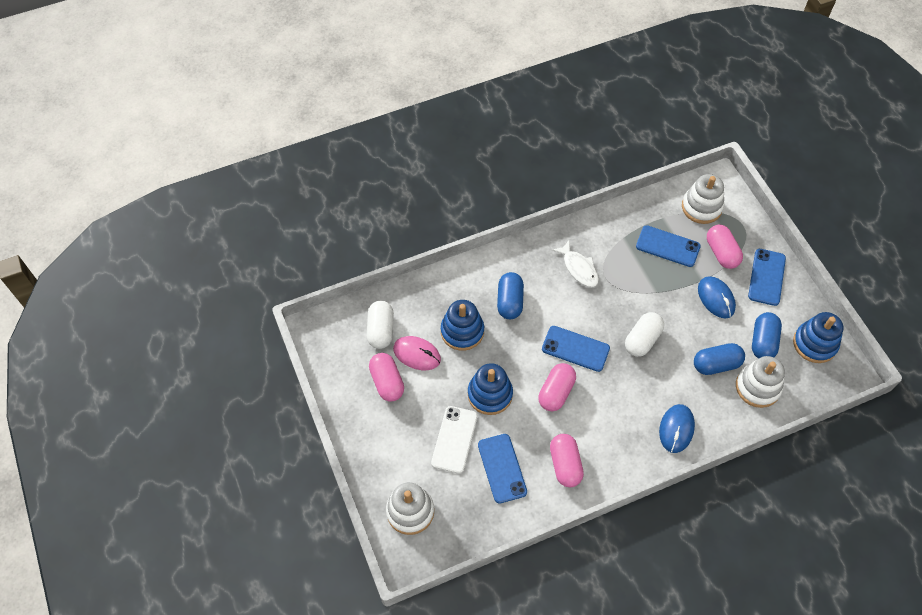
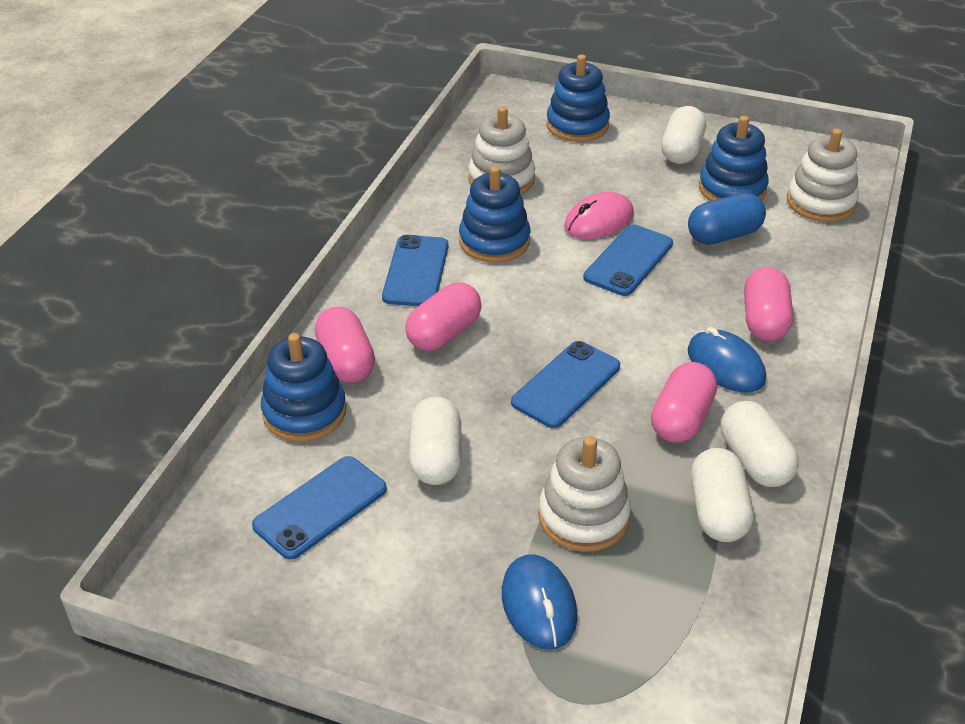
blue capsule: 3 -> 1
blue stacking toy: 3 -> 4
white capsule: 2 -> 4
white fish: 1 -> 0
white phone: 1 -> 0

